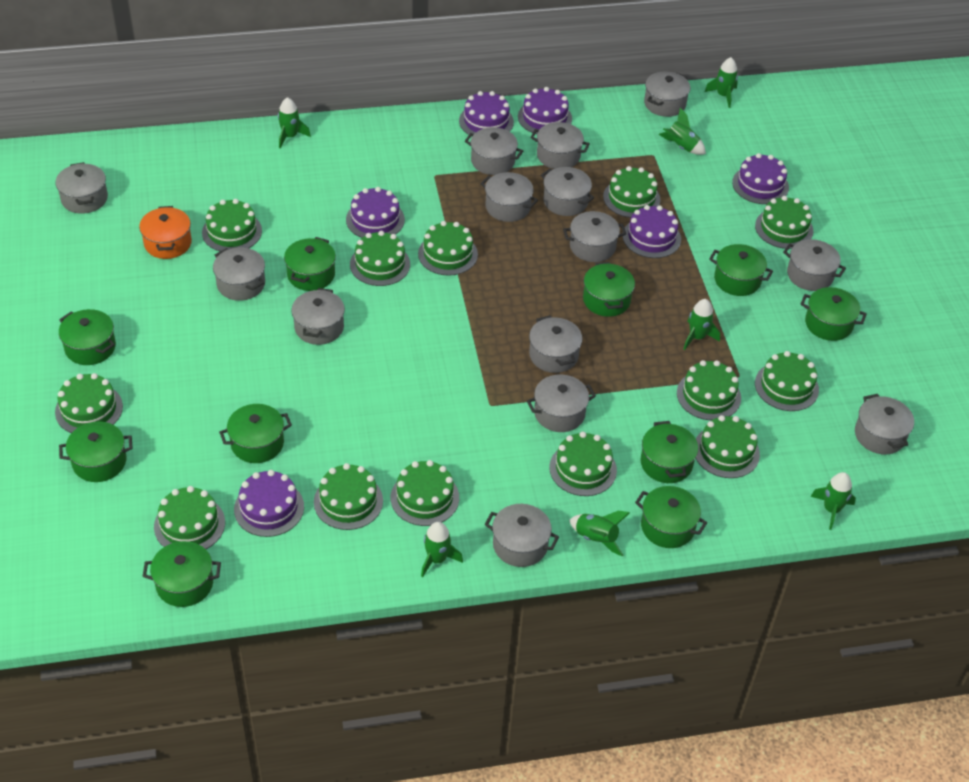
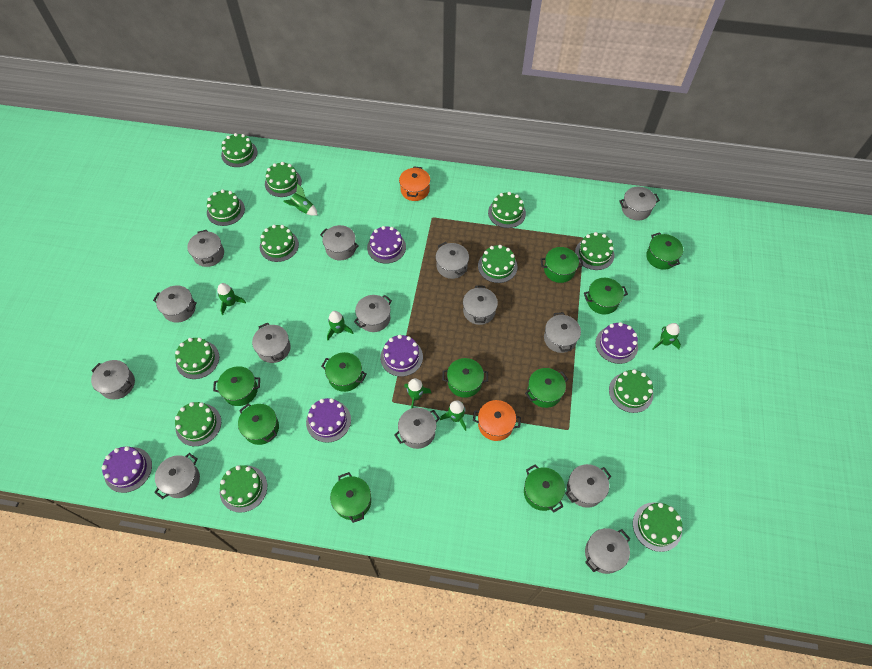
green cake: 13 -> 12
green rocket: 7 -> 6
orange pot: 1 -> 2
purple cake: 6 -> 5

